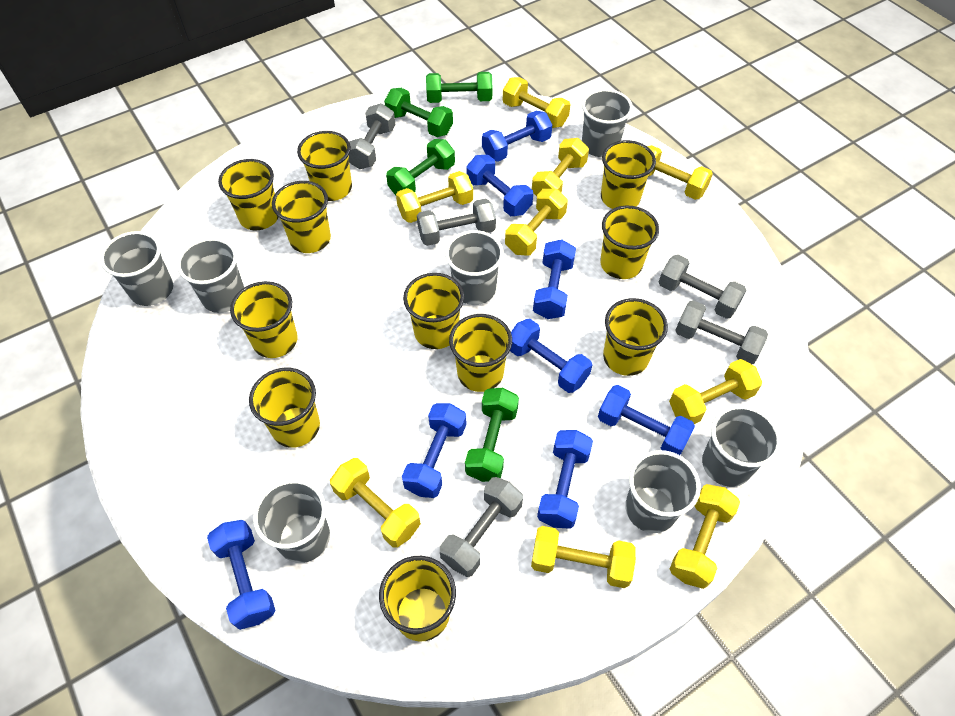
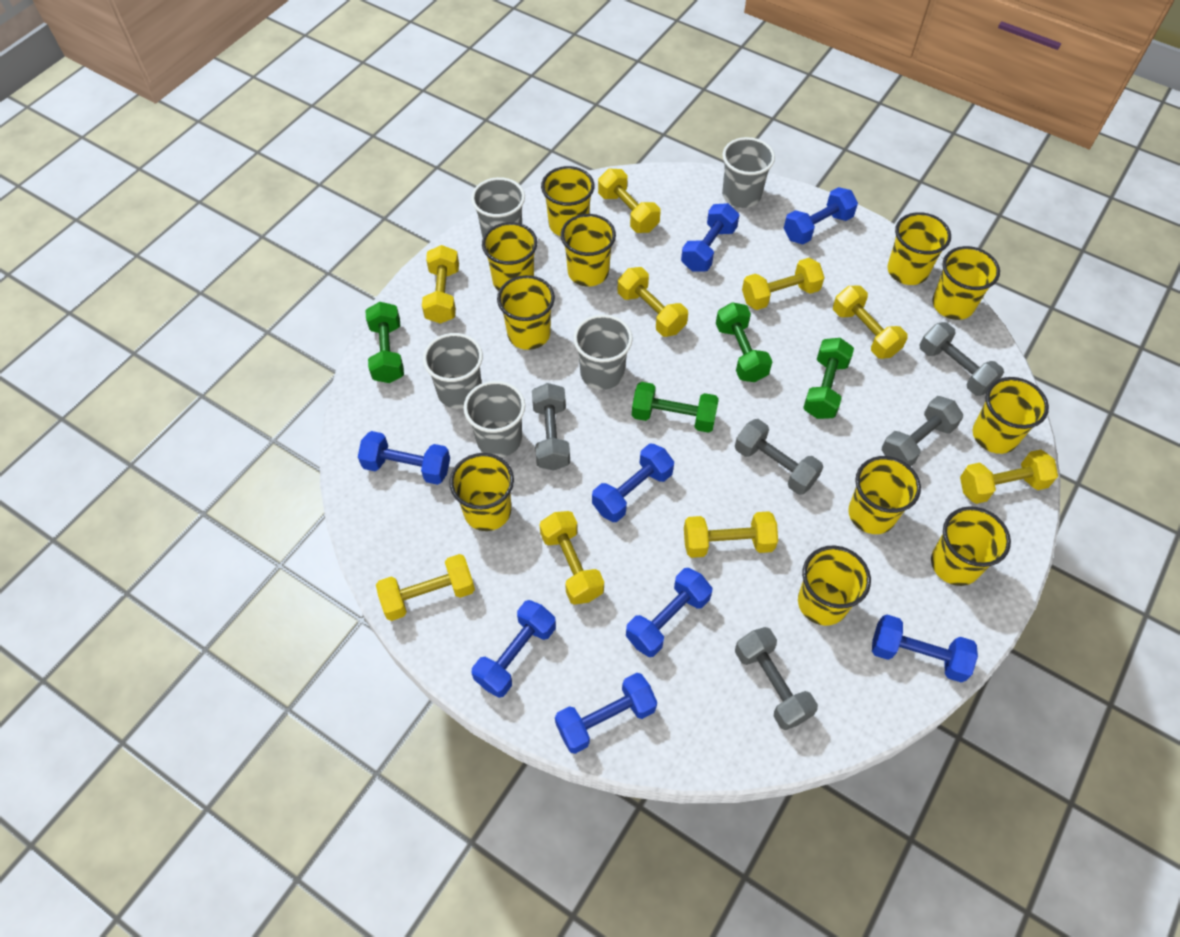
grey cup: 7 -> 5

